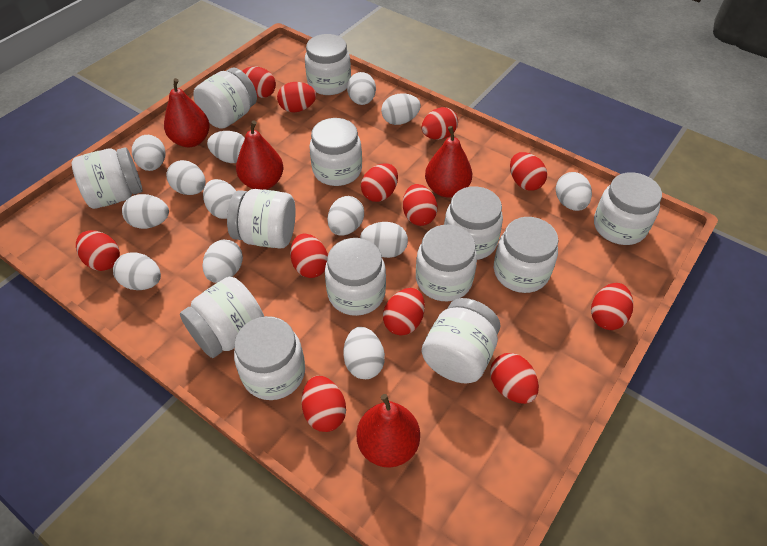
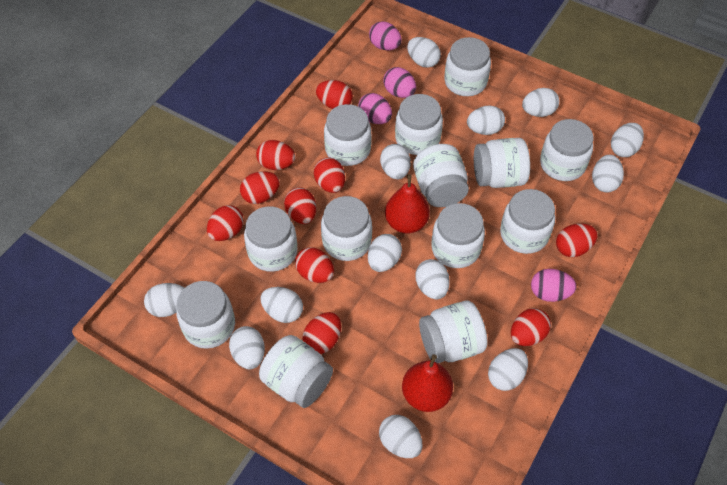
pink egg: 0 -> 4
red egg: 12 -> 10
red pear: 4 -> 2

